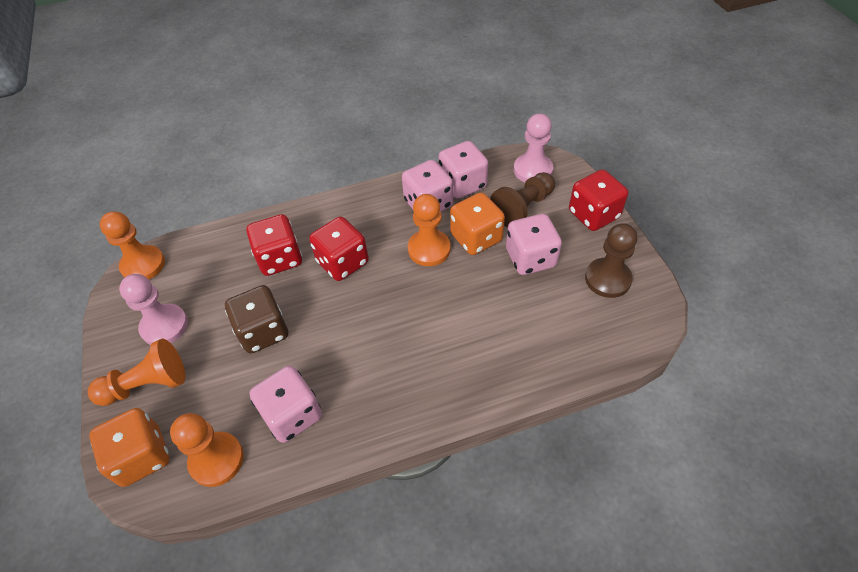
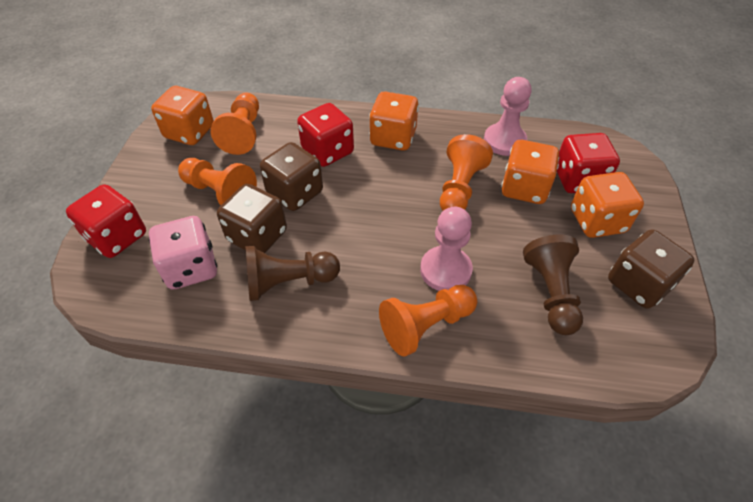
brown dice: 1 -> 3
orange dice: 2 -> 4
pink dice: 4 -> 1

